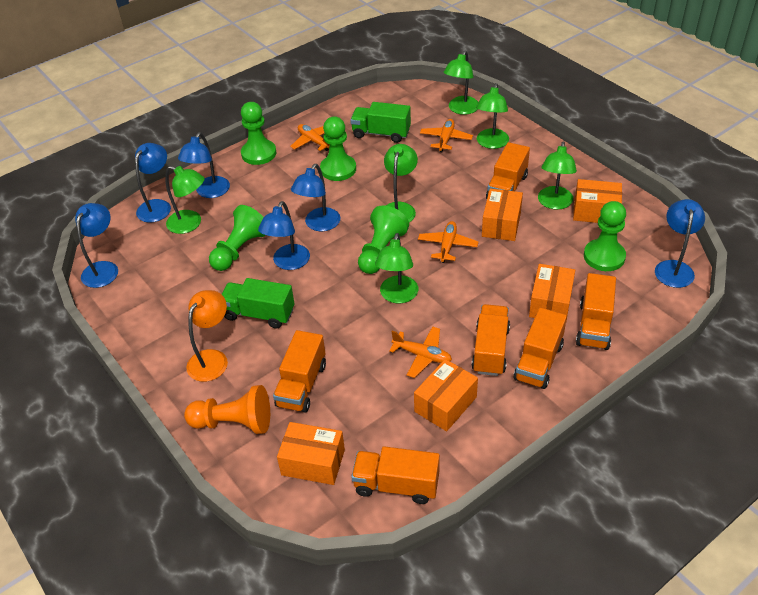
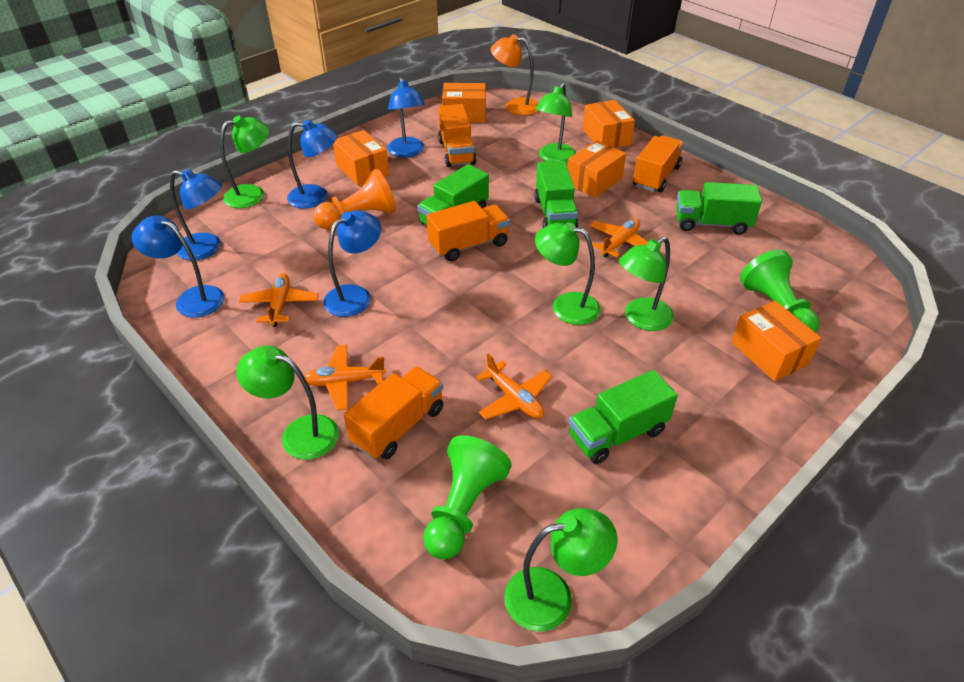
blue lamp: 6 -> 5
green pawn: 5 -> 2
green truck: 2 -> 4
orange truck: 6 -> 4

